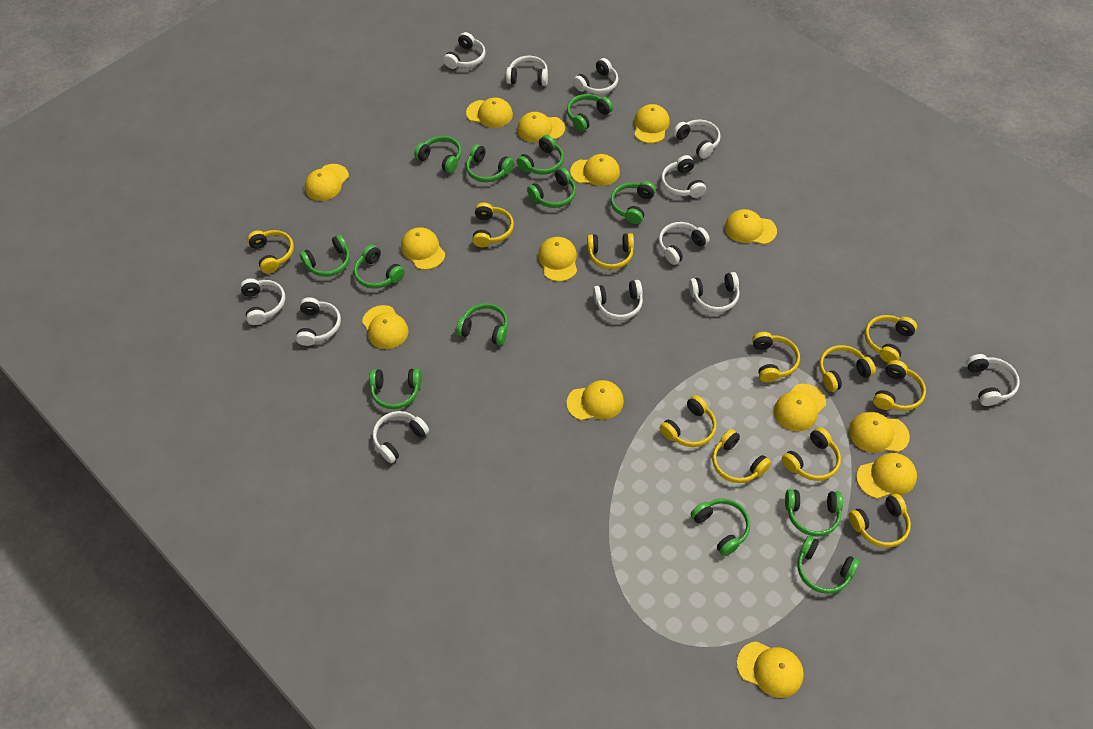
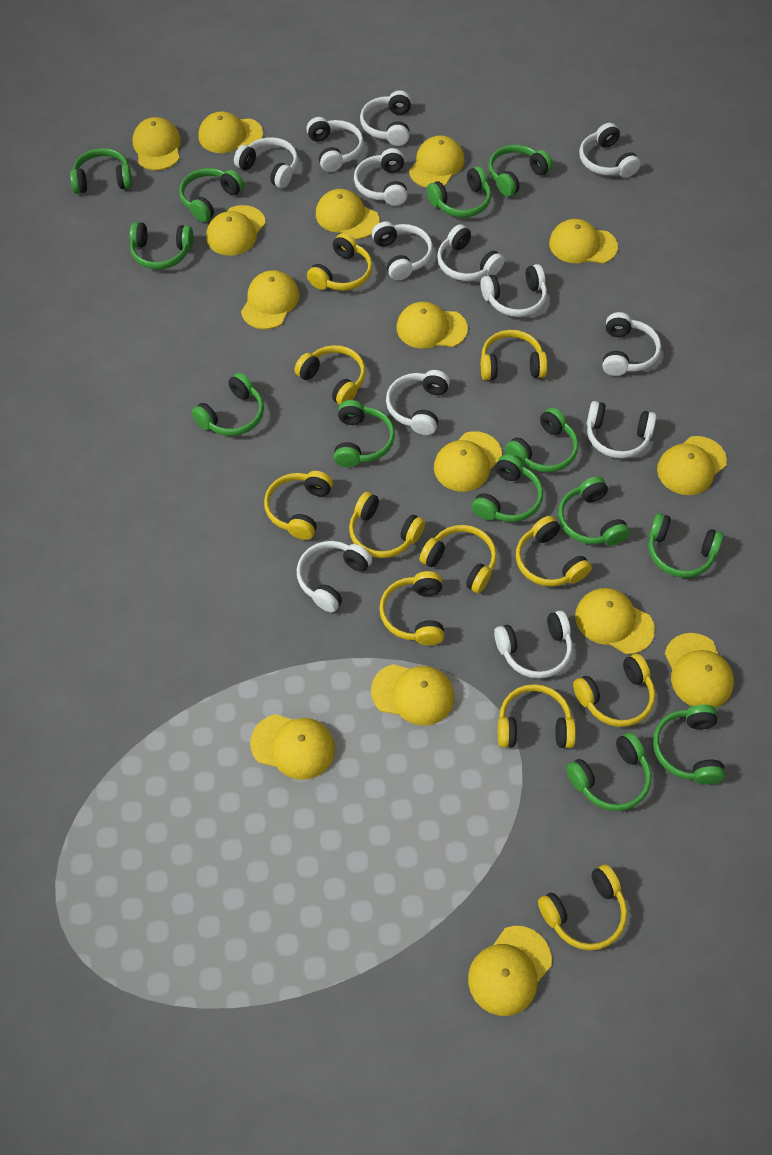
white headphones: 12 -> 13
yellow cap: 14 -> 15

